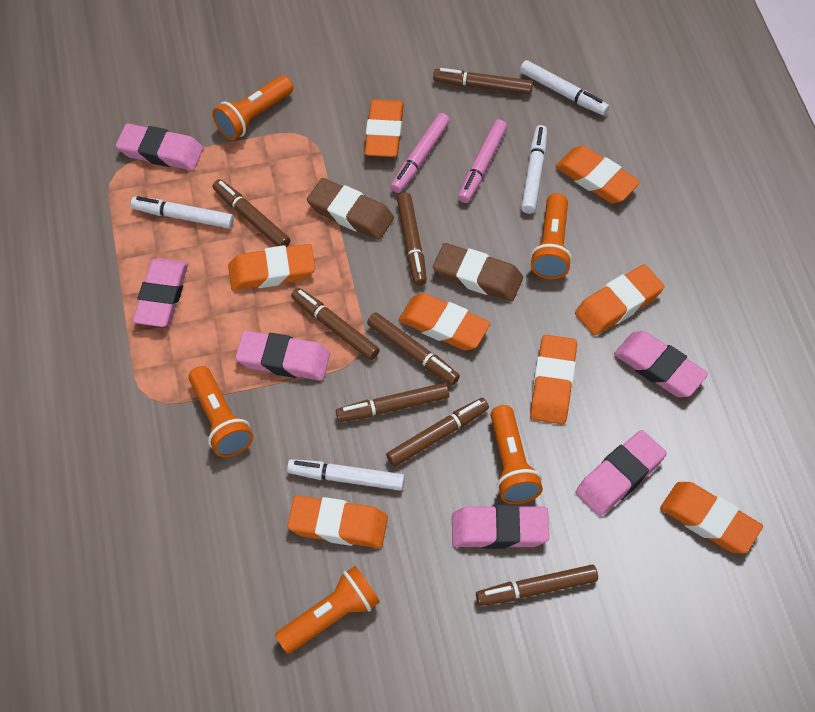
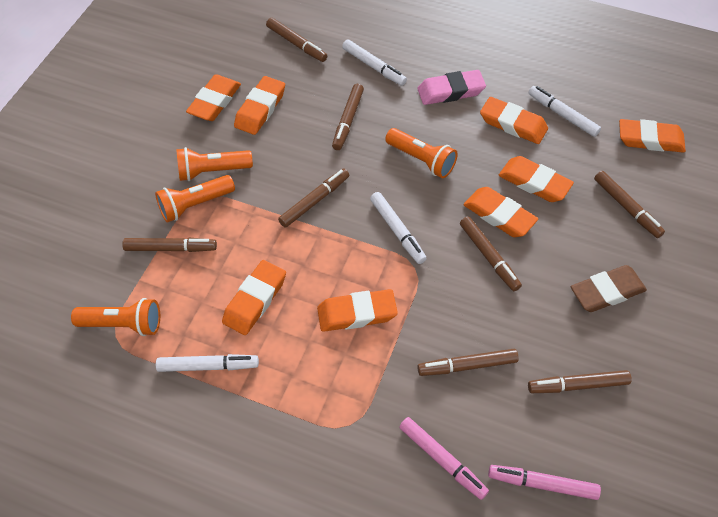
brown eraser: 2 -> 1
orange flashlight: 5 -> 4
pink eraser: 6 -> 1

